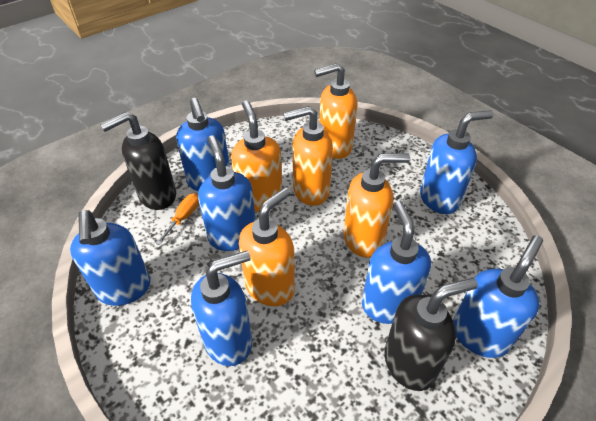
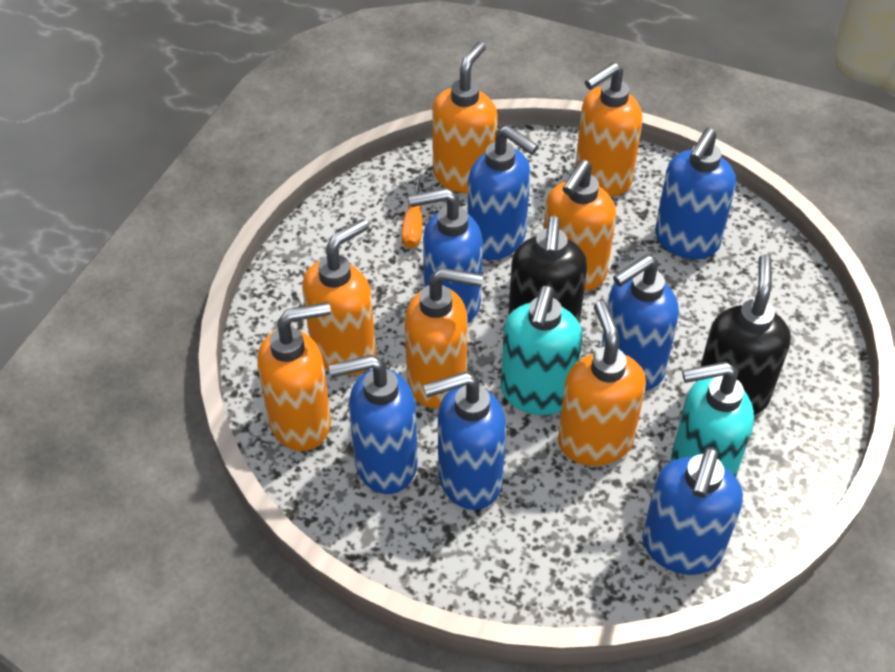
orange soap dispenser: 5 -> 7
turquoise soap dispenser: 0 -> 2

